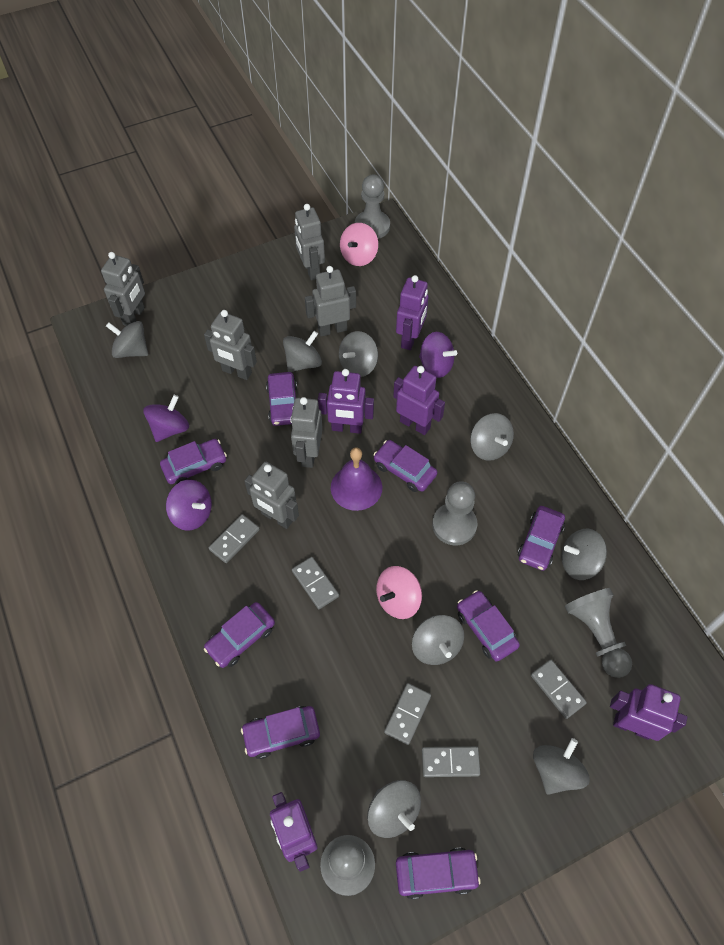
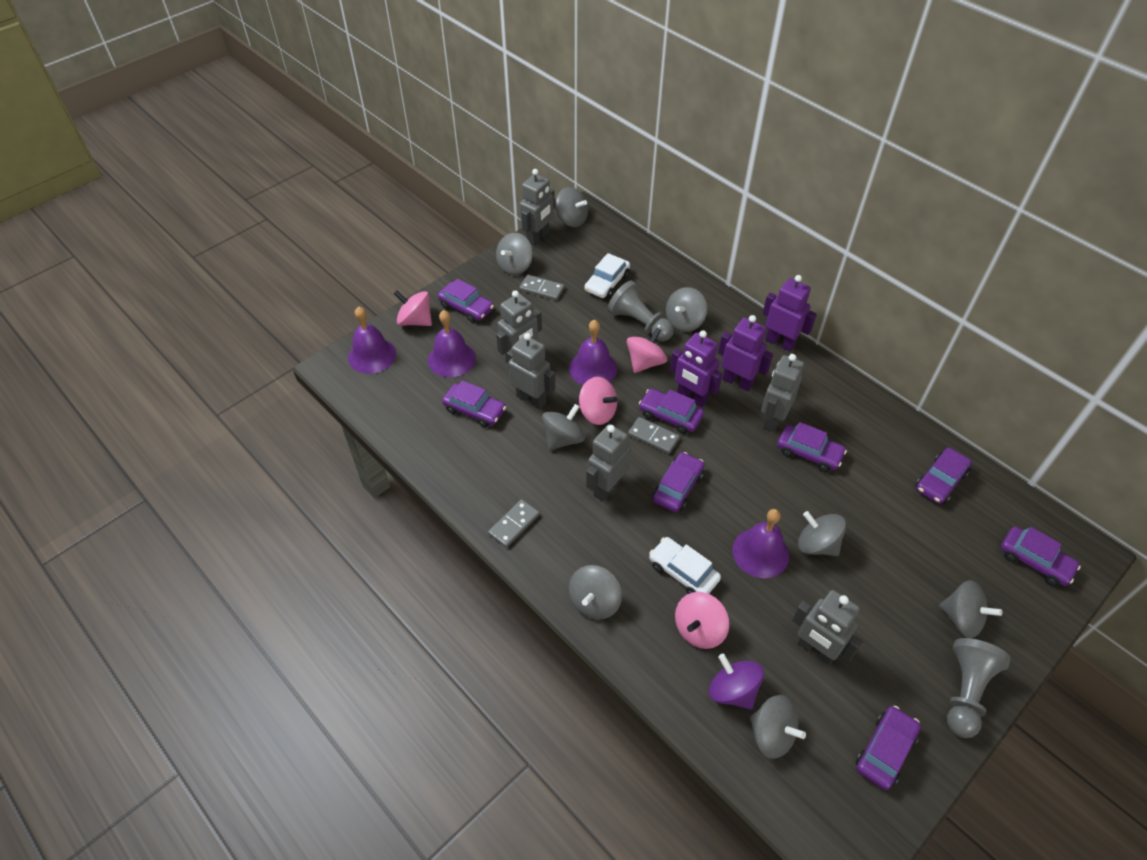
grey domino: 5 -> 3
grey pawn: 4 -> 2
pink spinning top: 2 -> 4
purple bell: 1 -> 4
purple robot: 5 -> 3
purple spinning top: 3 -> 1
white car: 0 -> 2

